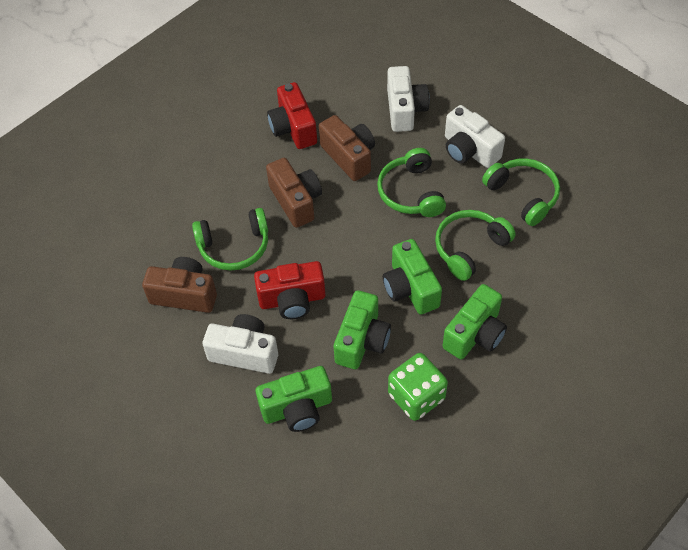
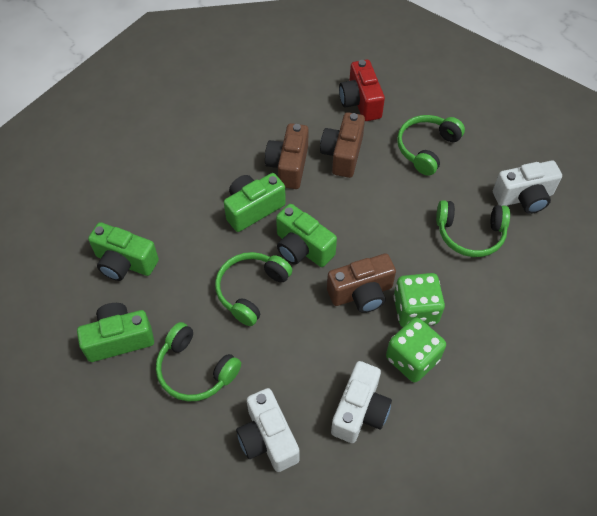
green dice: 1 -> 2
red camera: 2 -> 1

